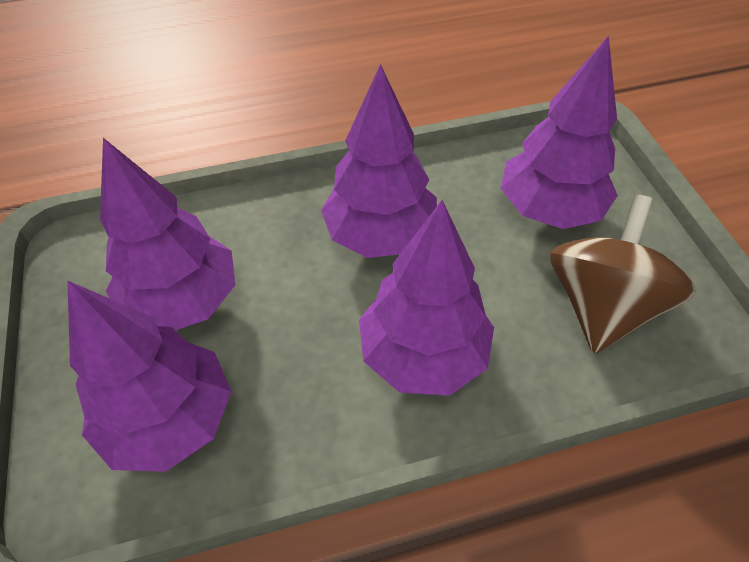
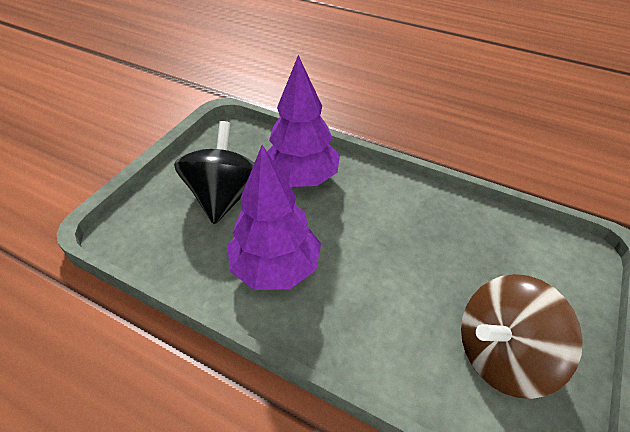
black spinning top: 0 -> 1
purple tree: 5 -> 2

